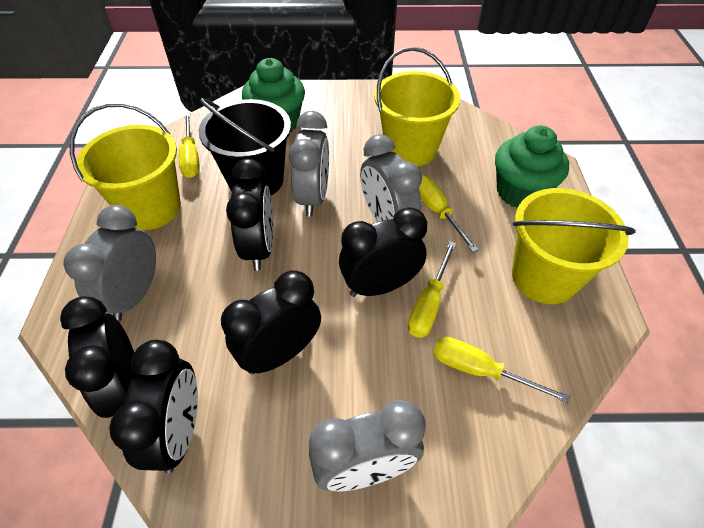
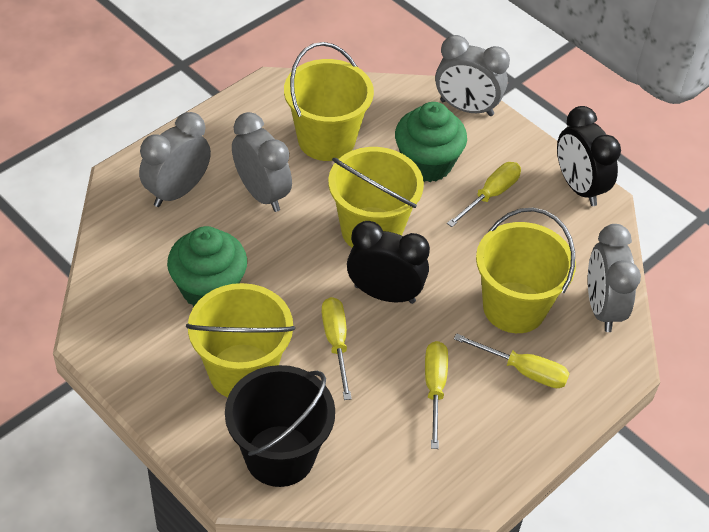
black clock: 5 -> 2
yellow bucket: 3 -> 4

